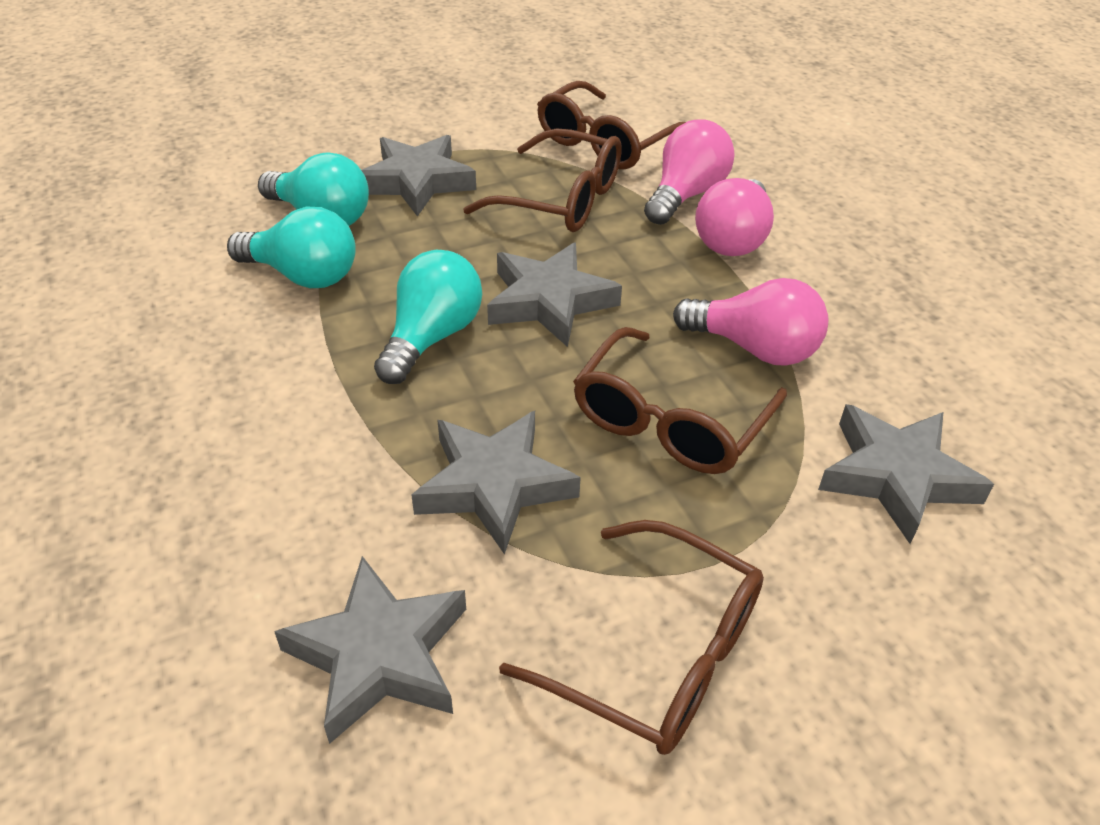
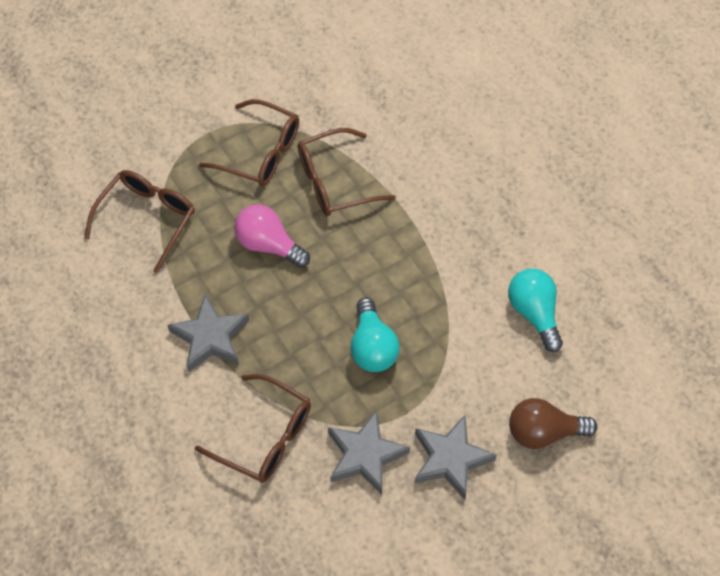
brown light bulb: 0 -> 1
grey star: 5 -> 3
pink light bulb: 3 -> 1
turquoise light bulb: 3 -> 2

